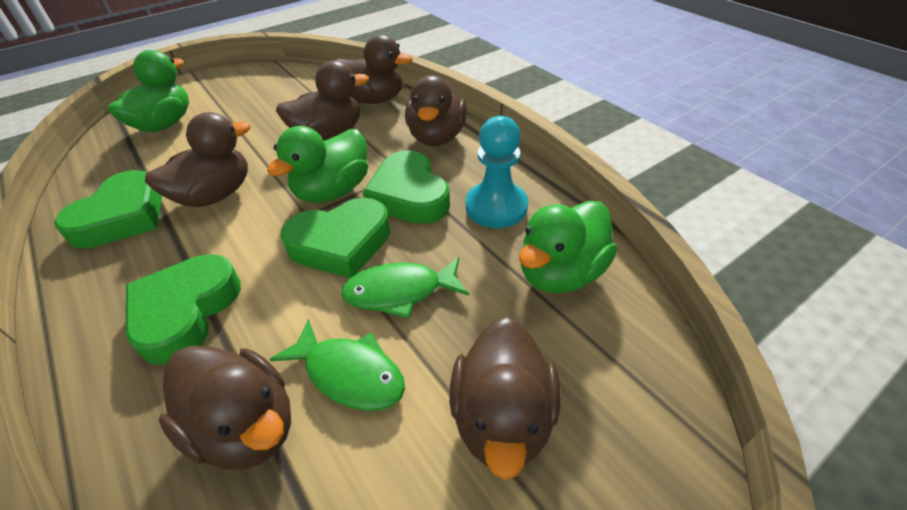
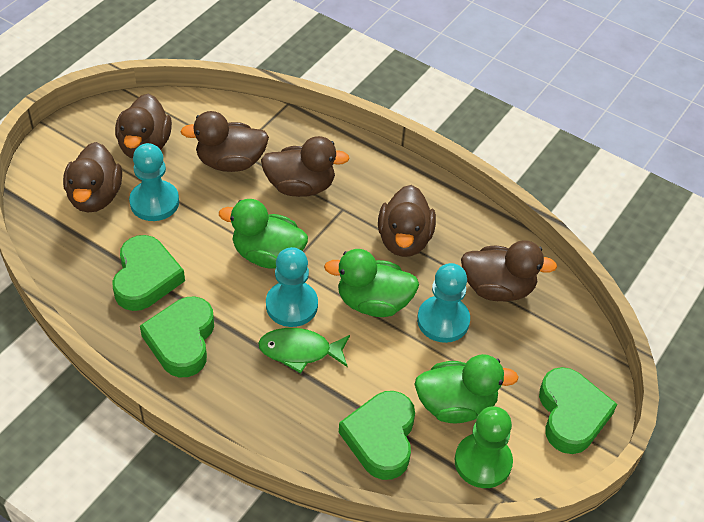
green fish: 2 -> 1
green pawn: 0 -> 1
turquoise pawn: 1 -> 3

